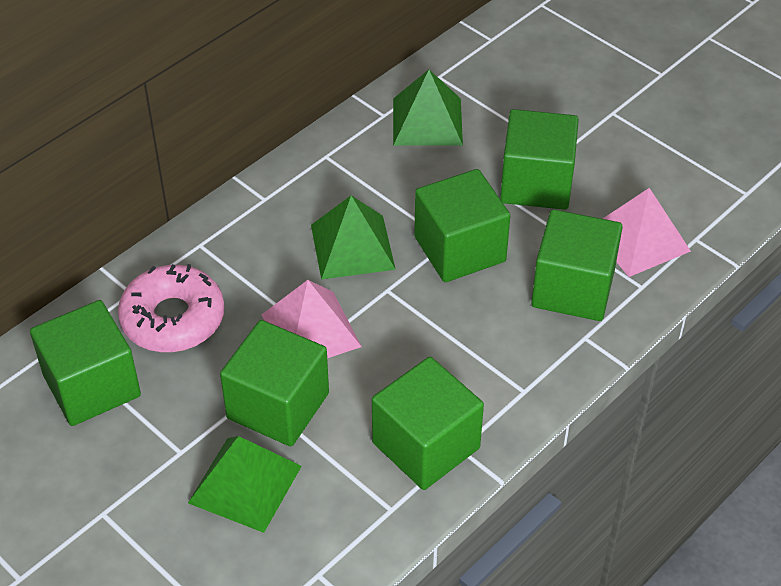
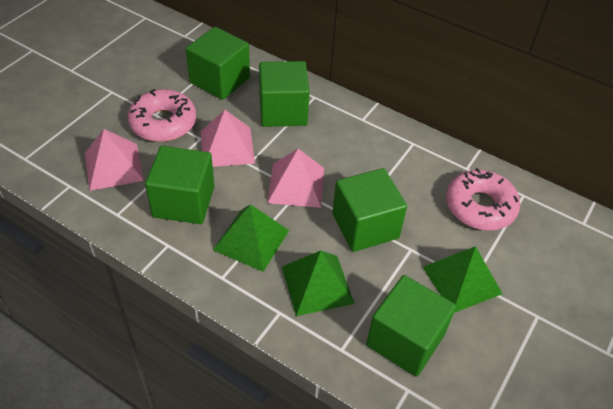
green cube: 6 -> 5
pink donut: 1 -> 2
pink pyramid: 2 -> 3

